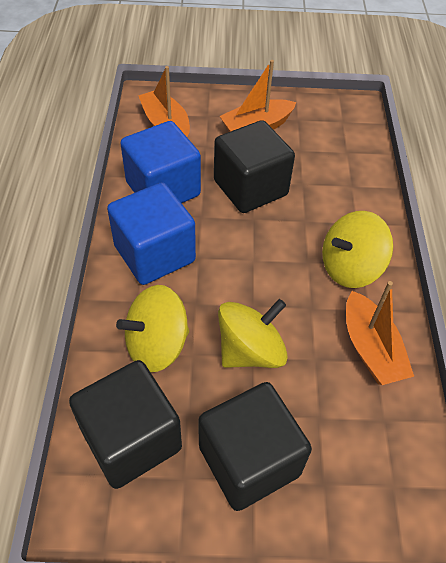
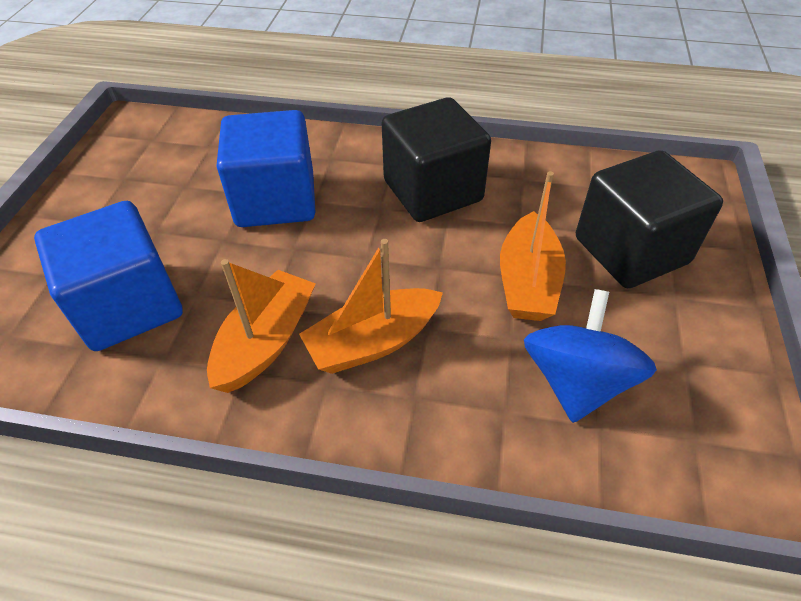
black cube: 3 -> 2
blue spinning top: 0 -> 1
yellow spinning top: 3 -> 0

